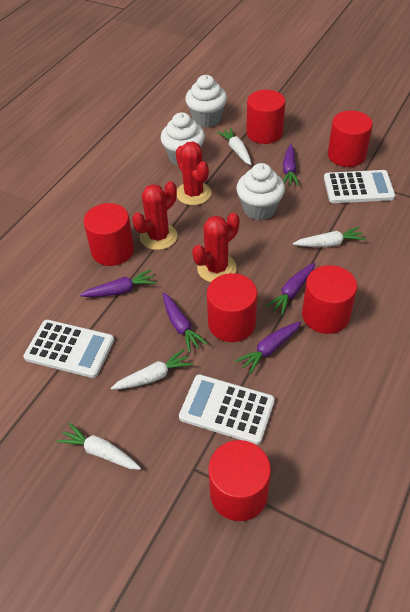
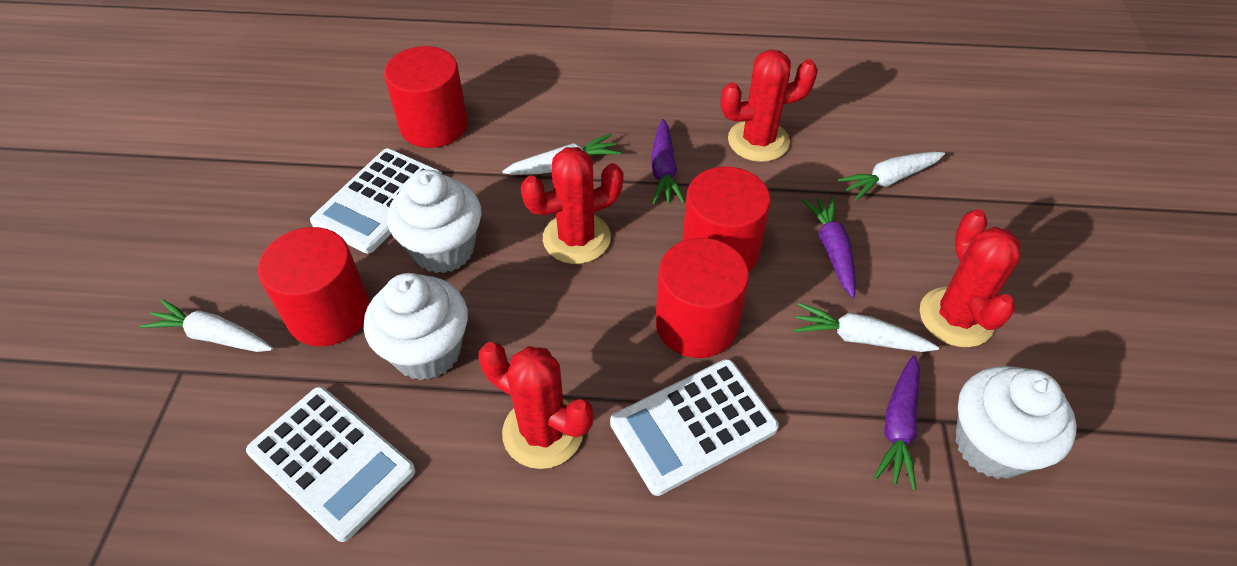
purple carrot: 5 -> 3
red cactus: 3 -> 4
red cylinder: 6 -> 4

